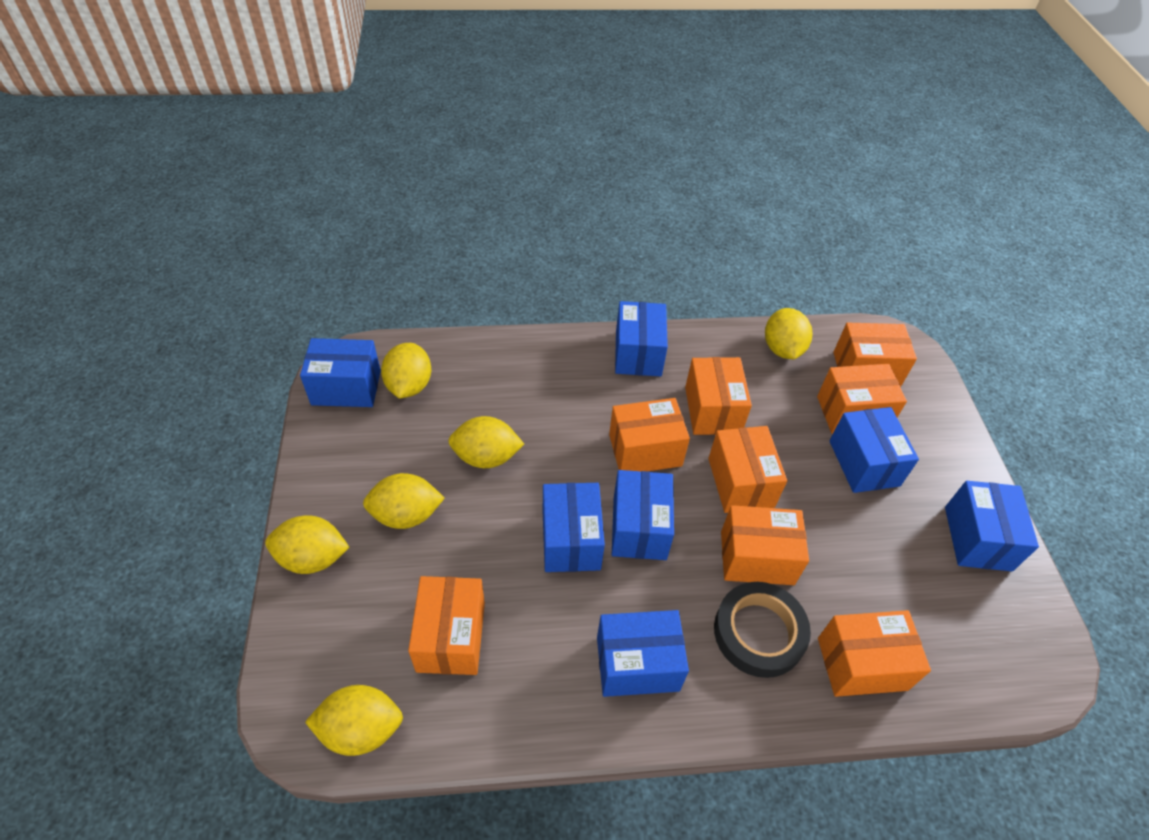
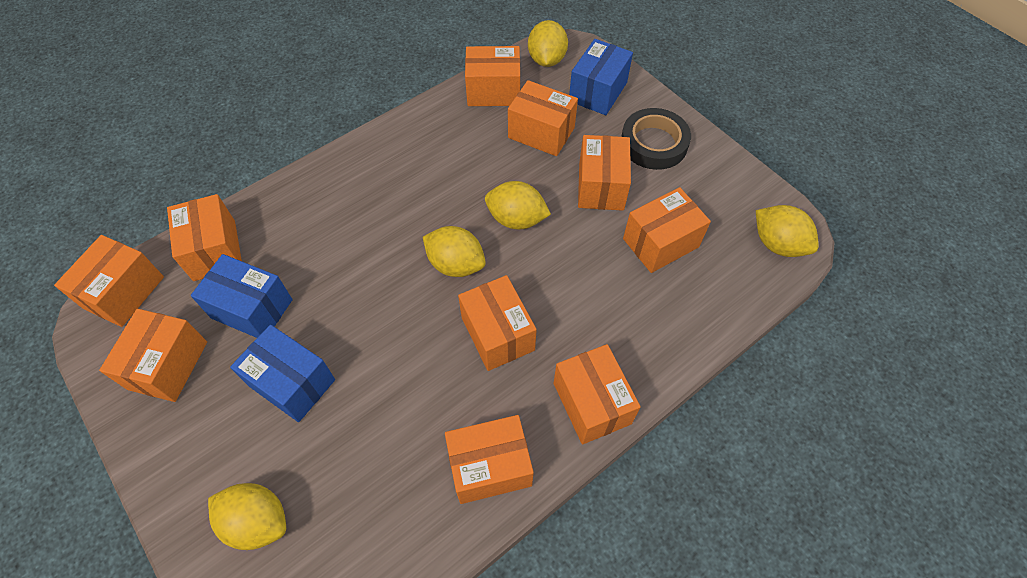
blue box: 7 -> 3
orange box: 8 -> 10
yellow lemon: 6 -> 5

